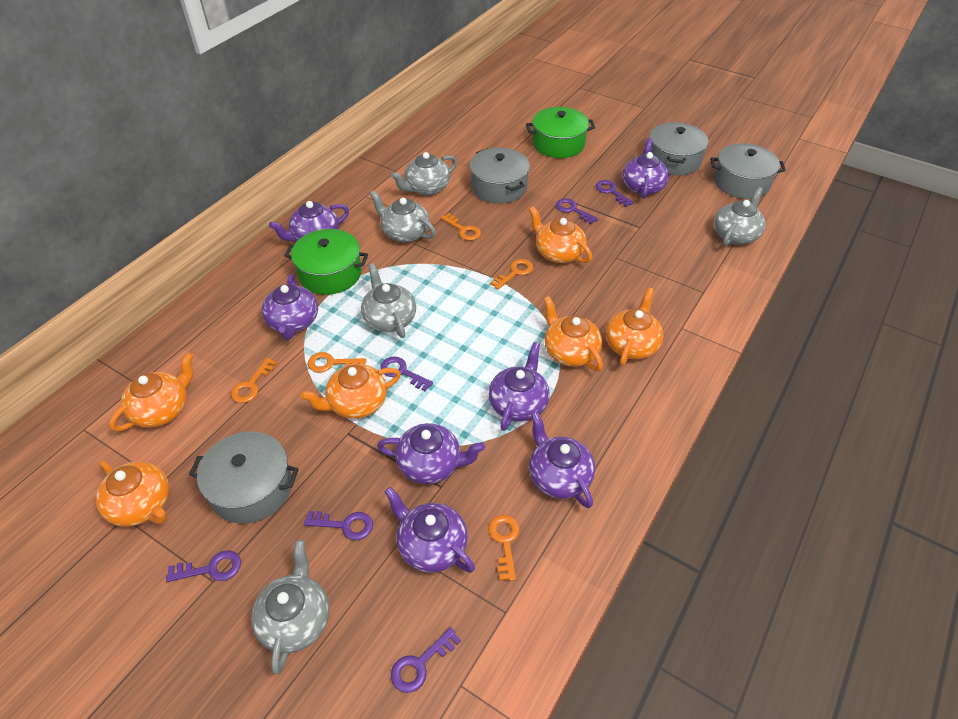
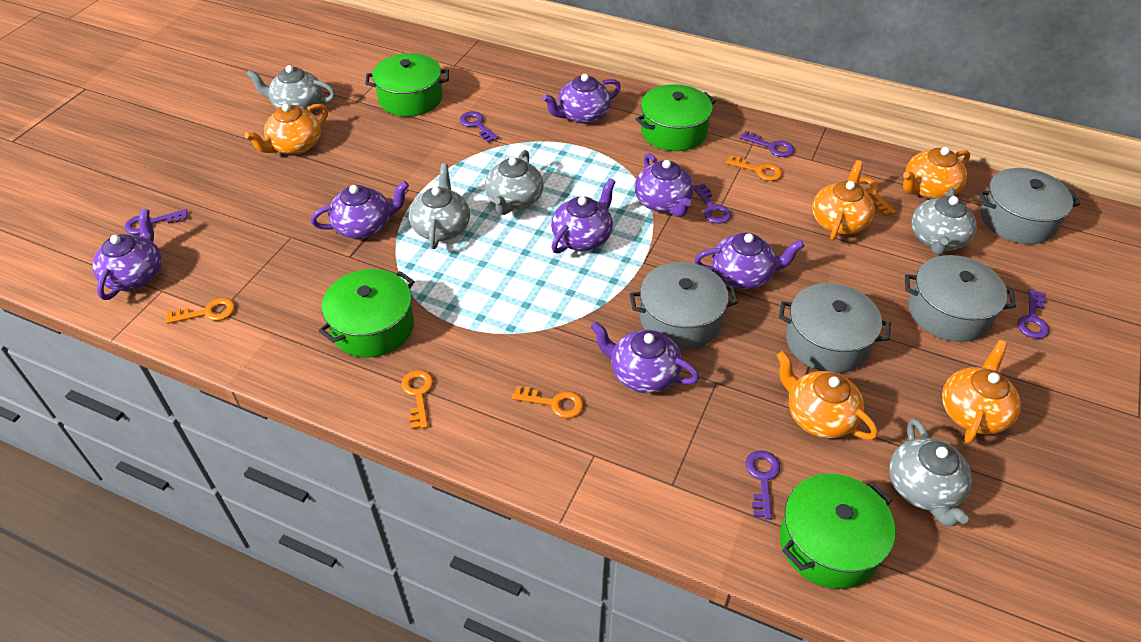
green pot: 2 -> 4
orange teapot: 6 -> 5

